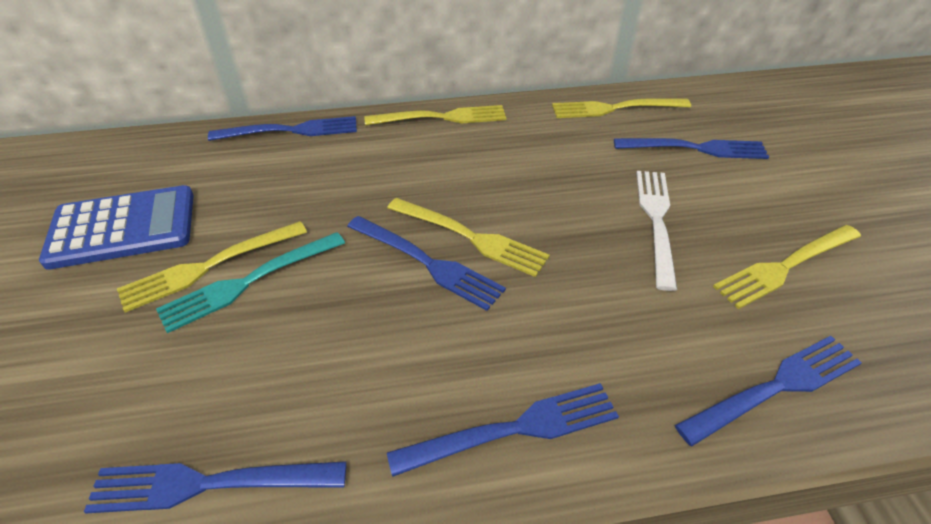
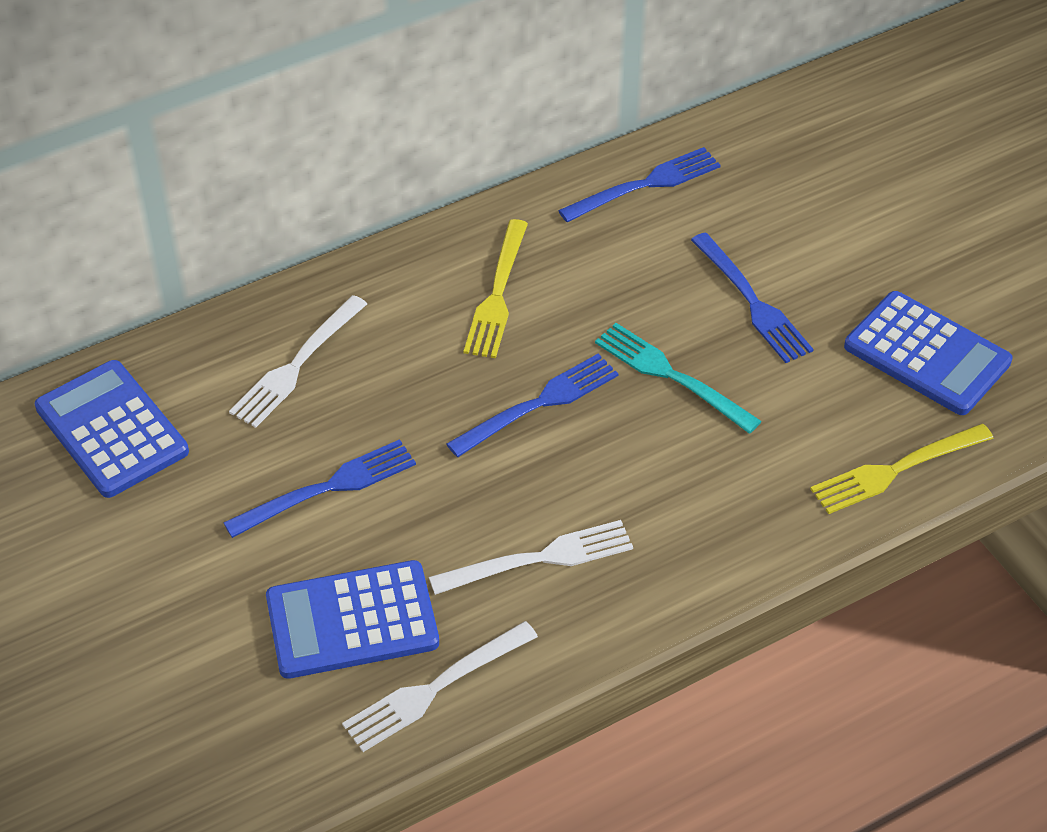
blue calculator: 1 -> 3
blue fork: 6 -> 4
white fork: 1 -> 3
yellow fork: 5 -> 2

